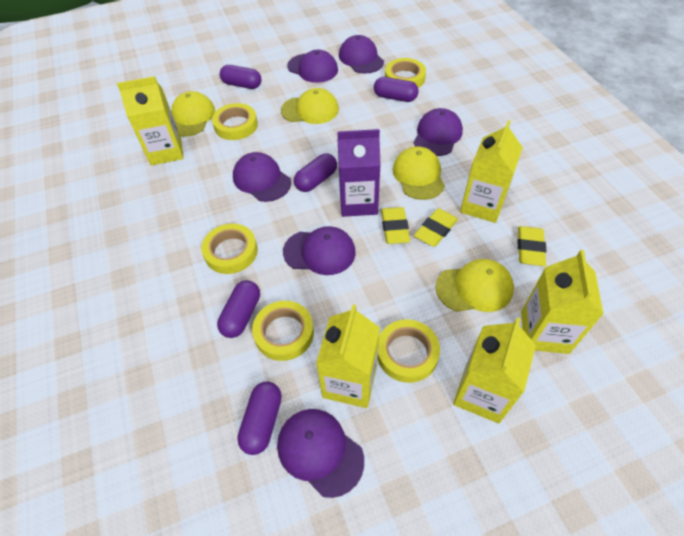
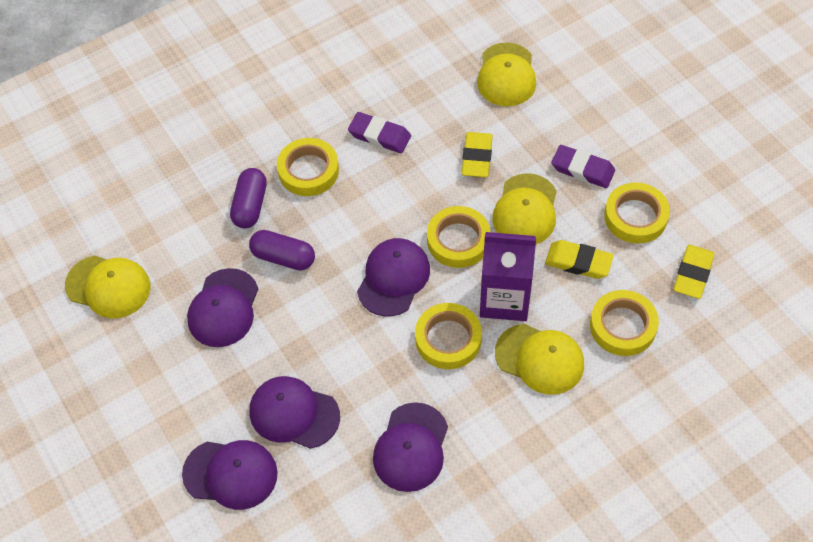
purple cap: 6 -> 5
purple capsule: 5 -> 2
purple eraser: 0 -> 2
yellow carton: 5 -> 0

